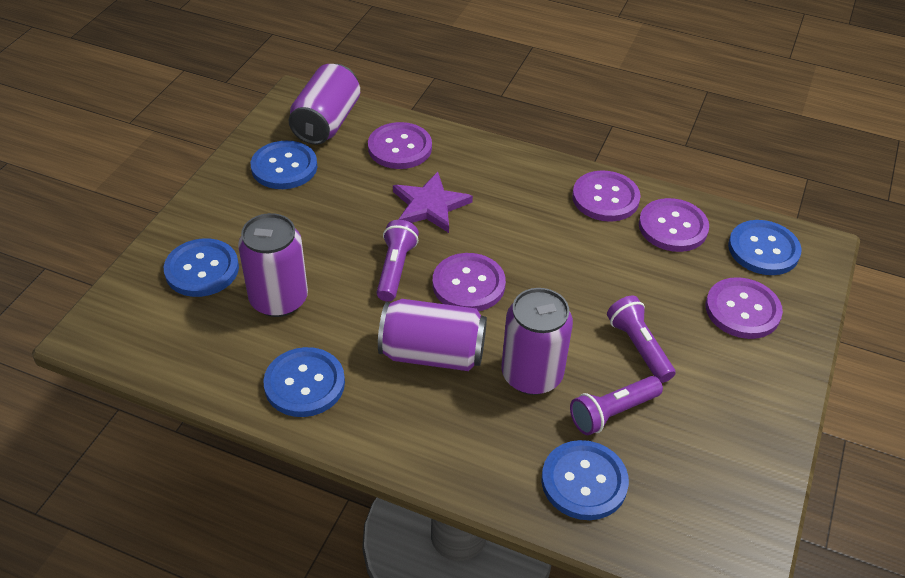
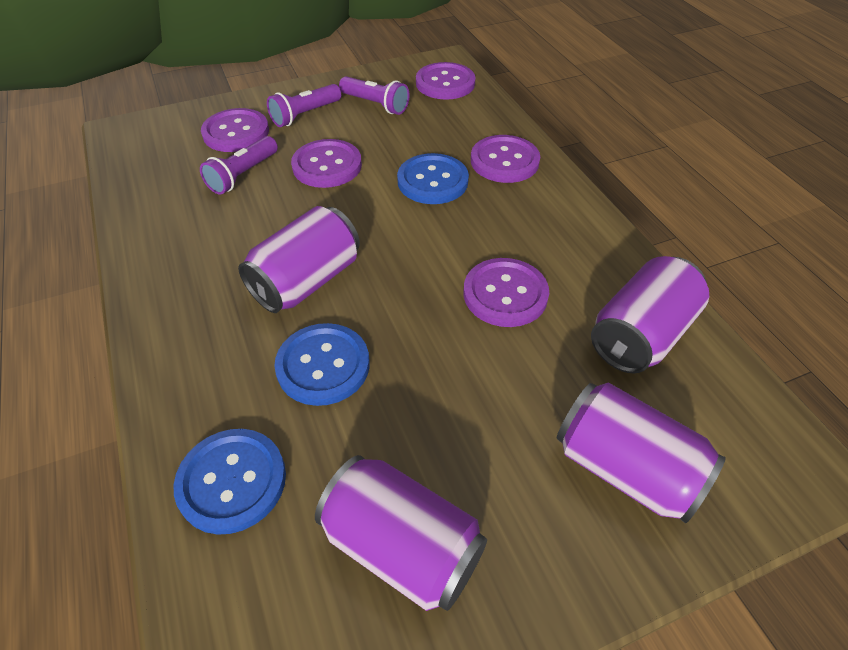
blue button: 5 -> 3
purple star: 1 -> 0

